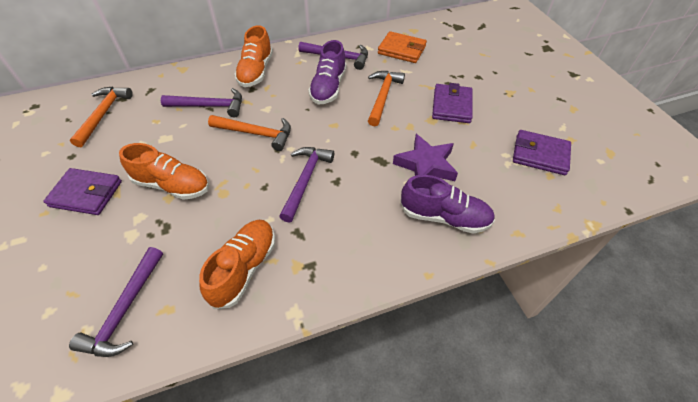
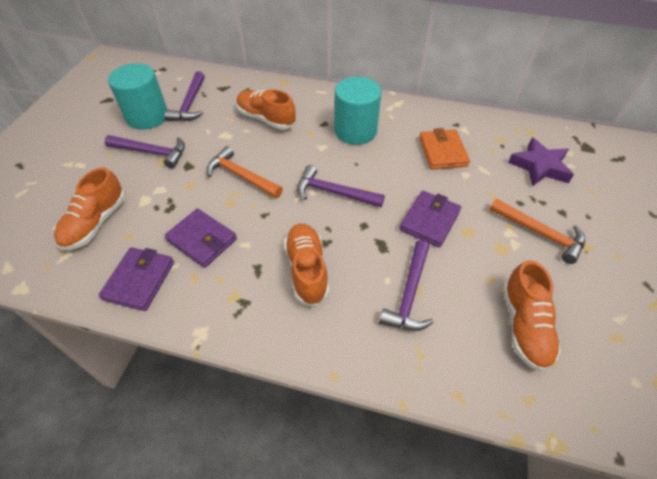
orange hammer: 3 -> 2
orange shoe: 3 -> 4
purple shoe: 2 -> 0
turquoise cylinder: 0 -> 2

